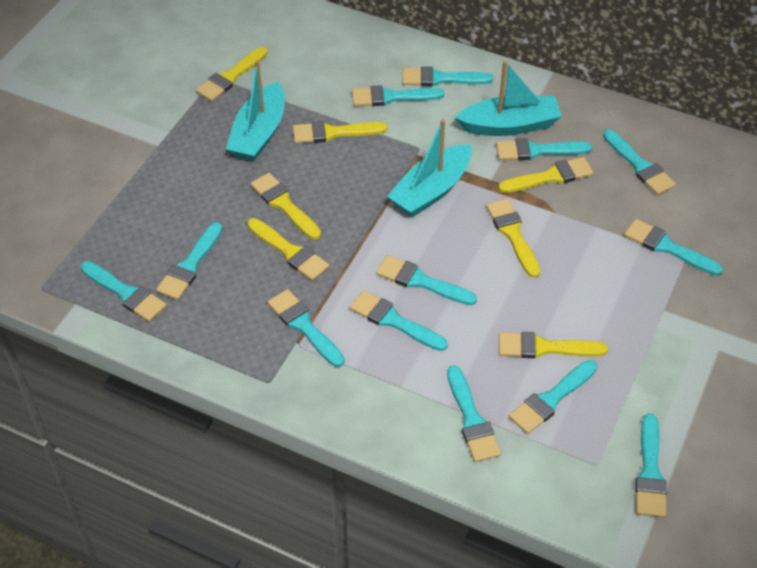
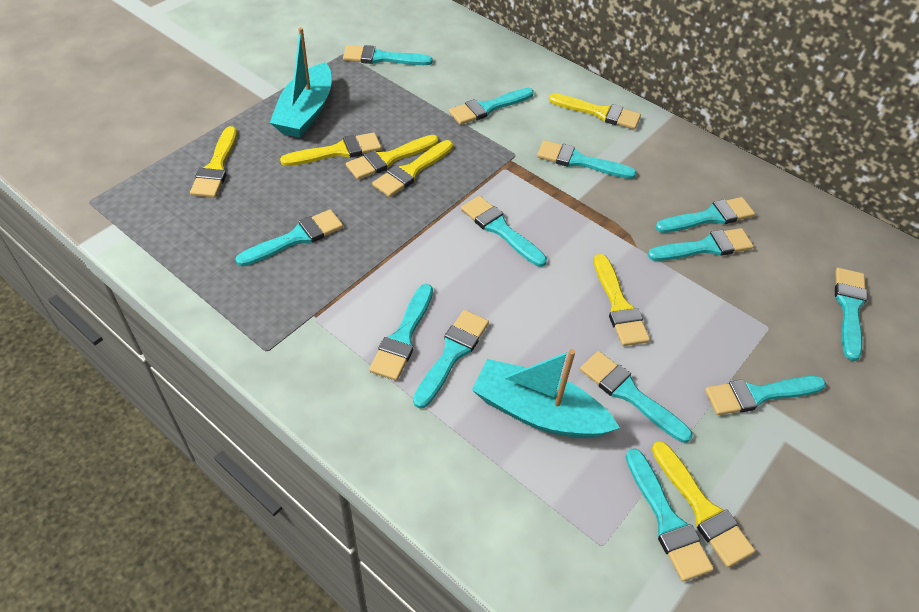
turquoise boat: 3 -> 2

